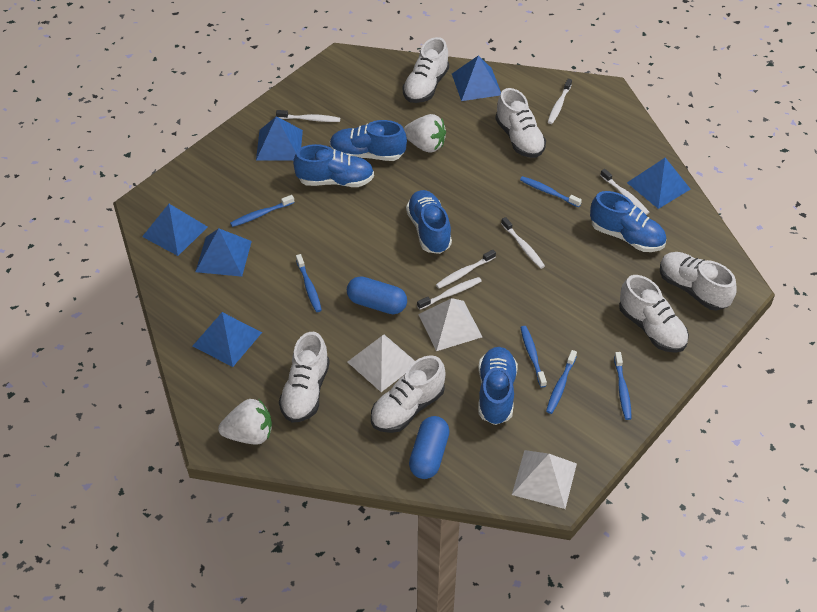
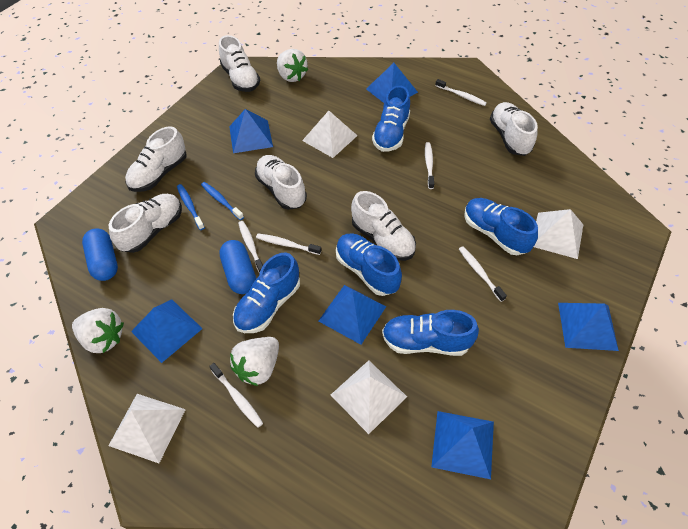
blue toothbrush: 6 -> 2
white pyramid: 3 -> 4
white strawberry: 2 -> 3

